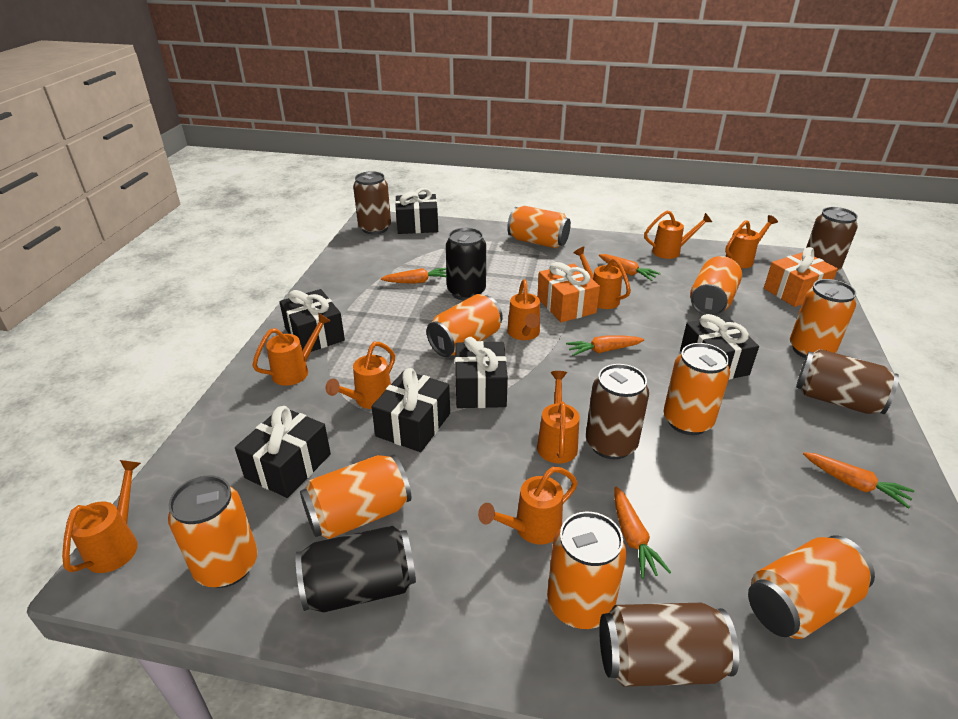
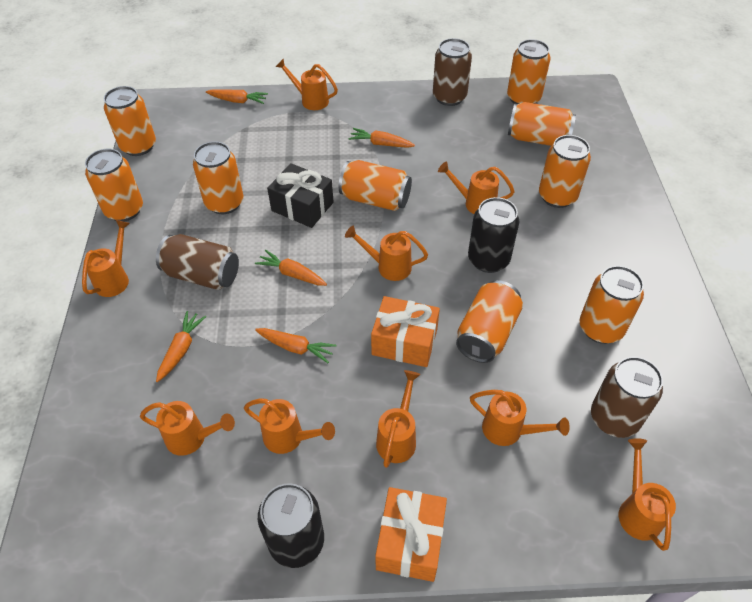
black gift: 6 -> 1
brown can: 5 -> 3

